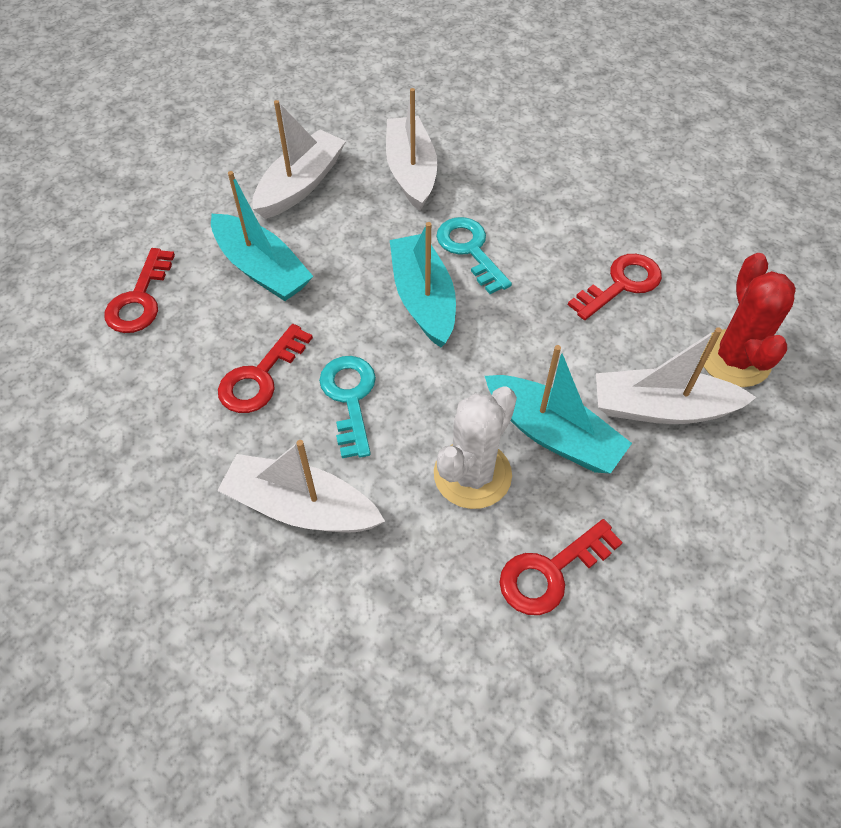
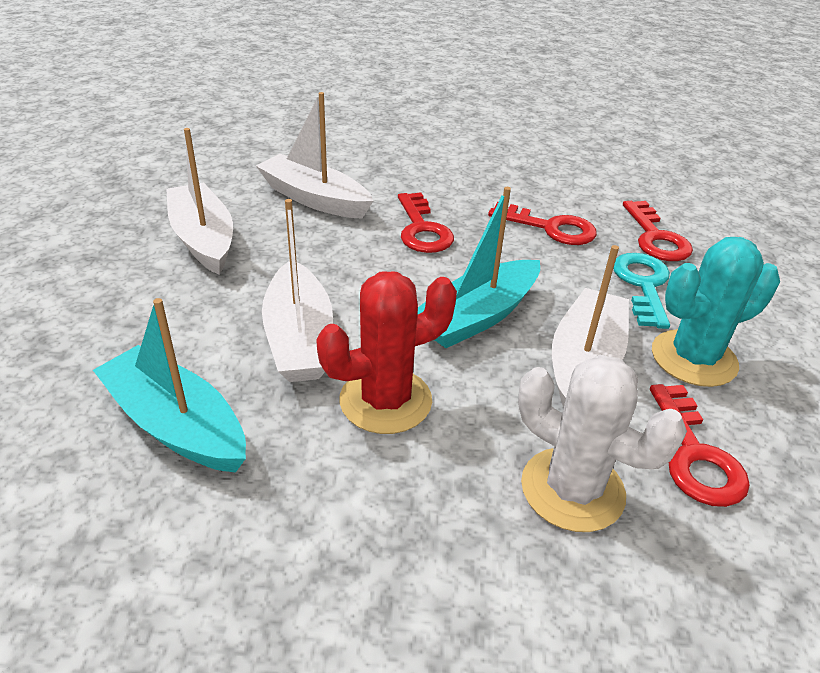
turquoise boat: 3 -> 2
turquoise cactus: 0 -> 1
turquoise key: 2 -> 1

